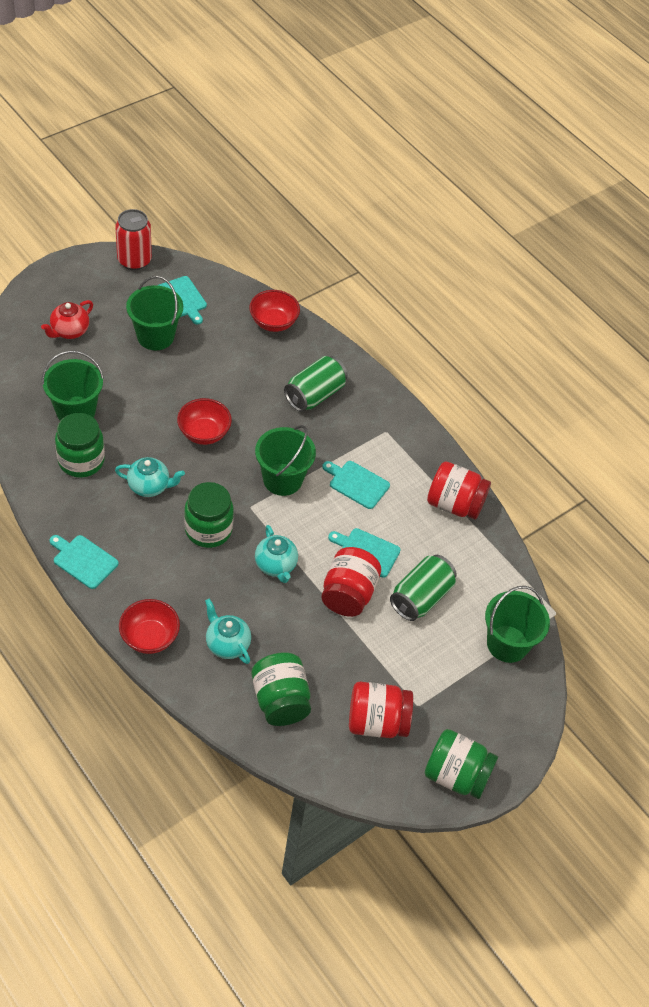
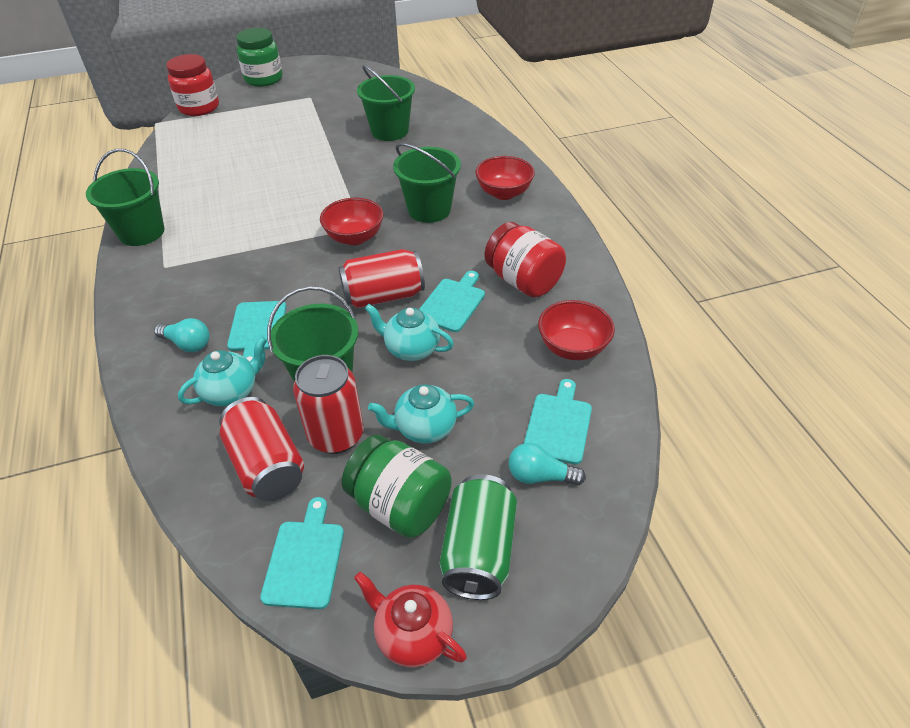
green can: 2 -> 1
green jar: 4 -> 2
red can: 1 -> 3
red jar: 3 -> 2
turquoise light bulb: 0 -> 2

